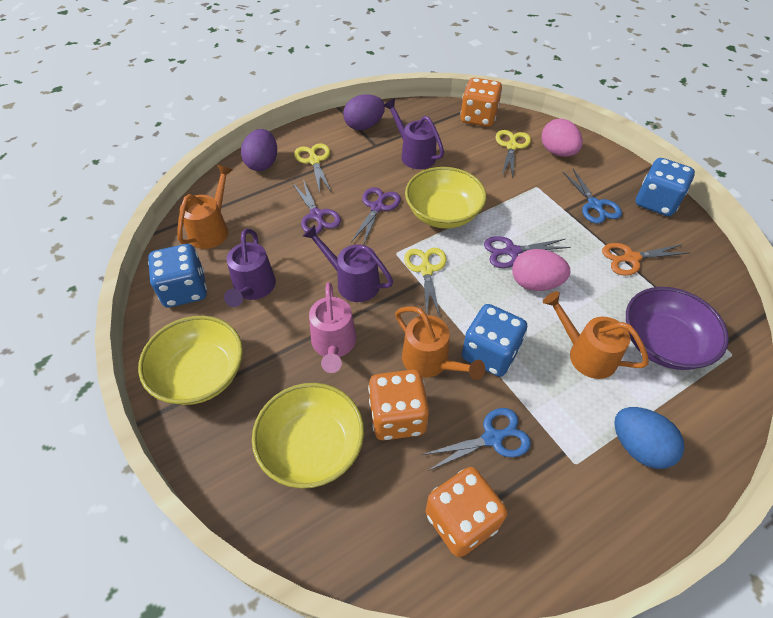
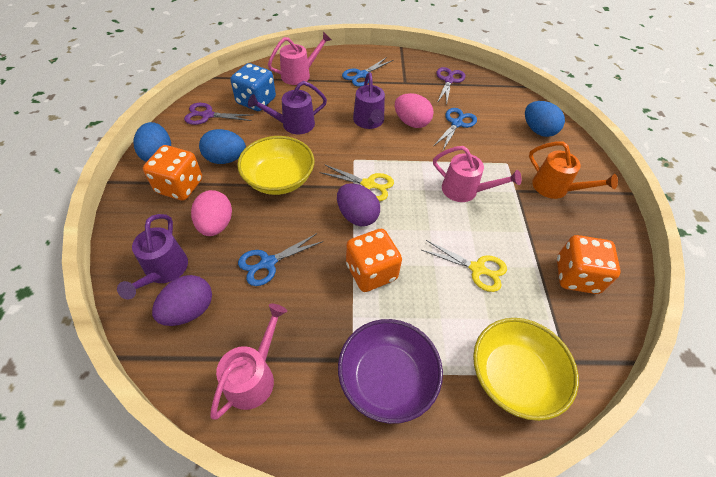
blue dice: 3 -> 1
blue egg: 1 -> 3
blue scissors: 2 -> 3
orange scissors: 1 -> 0
orange watering can: 3 -> 1
pink watering can: 1 -> 3
purple scissors: 3 -> 2
yellow bowl: 3 -> 2
yellow scissors: 3 -> 2

